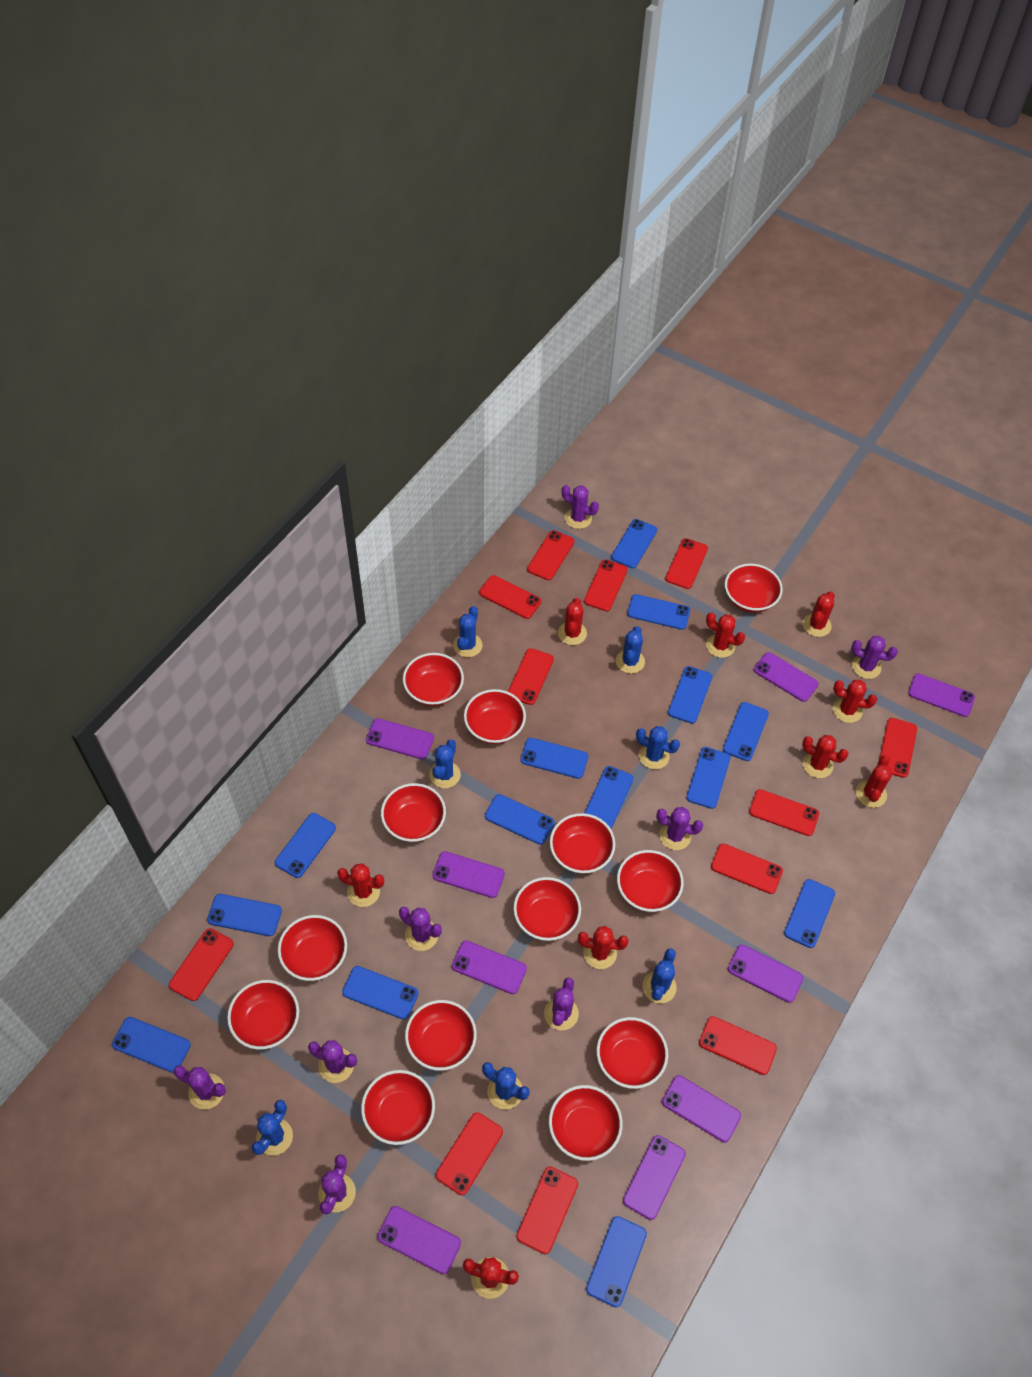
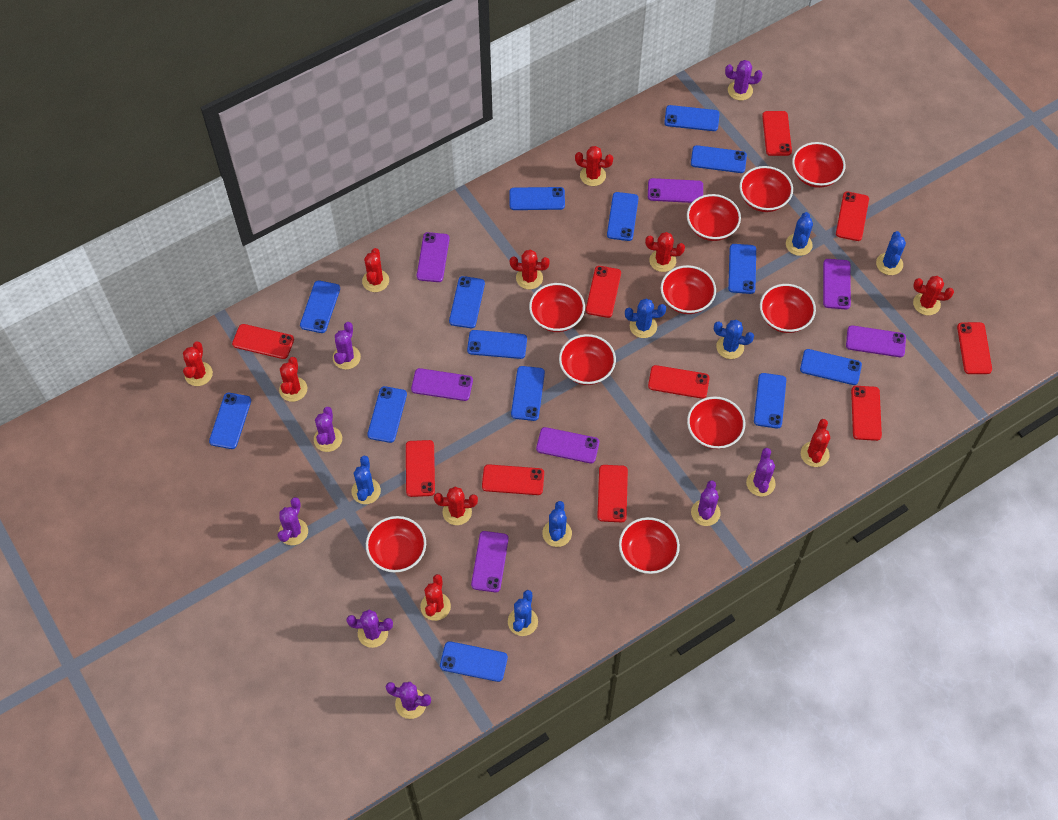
purple phone: 9 -> 7
red bowl: 13 -> 10
red cactus: 9 -> 10
red phone: 12 -> 10

